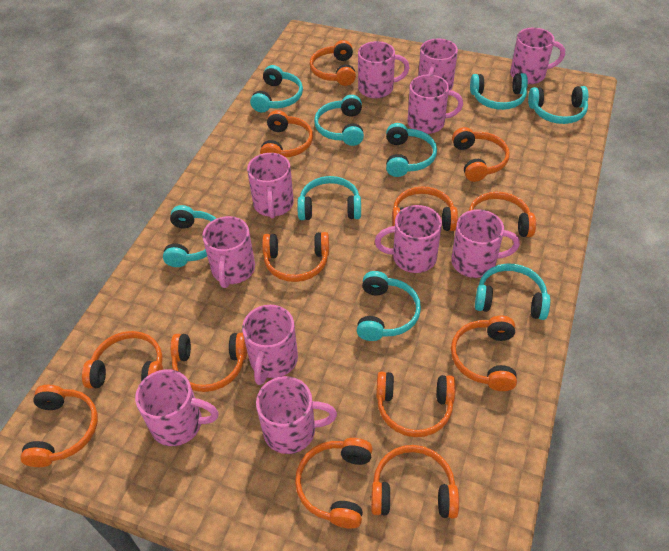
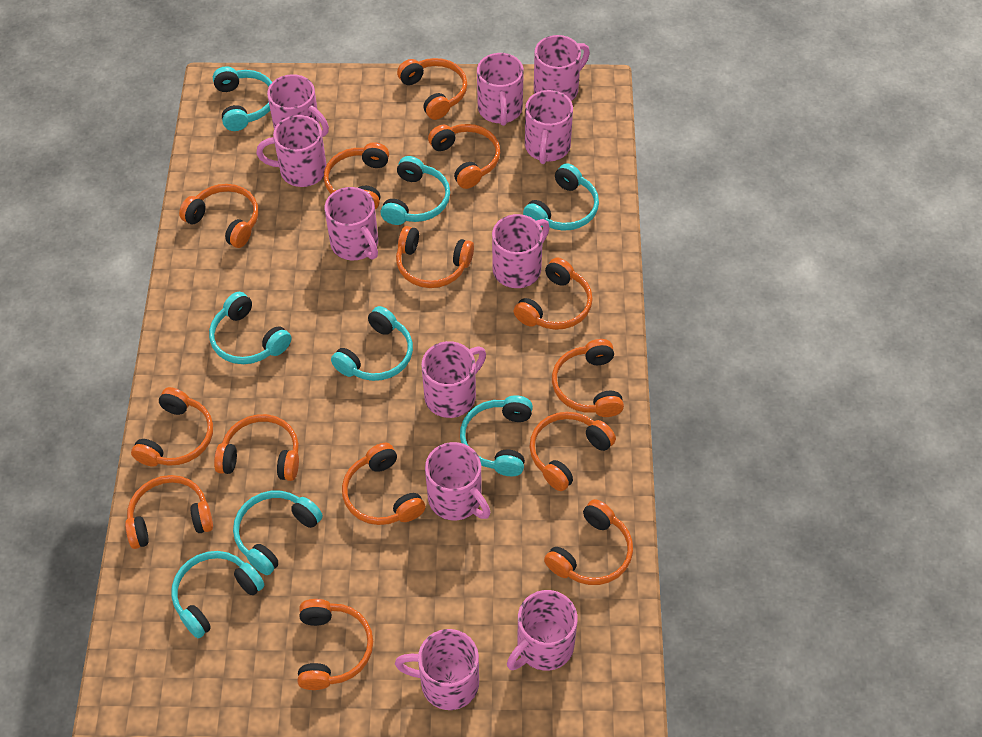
orange headphones: 13 -> 14
turquoise headphones: 9 -> 8

